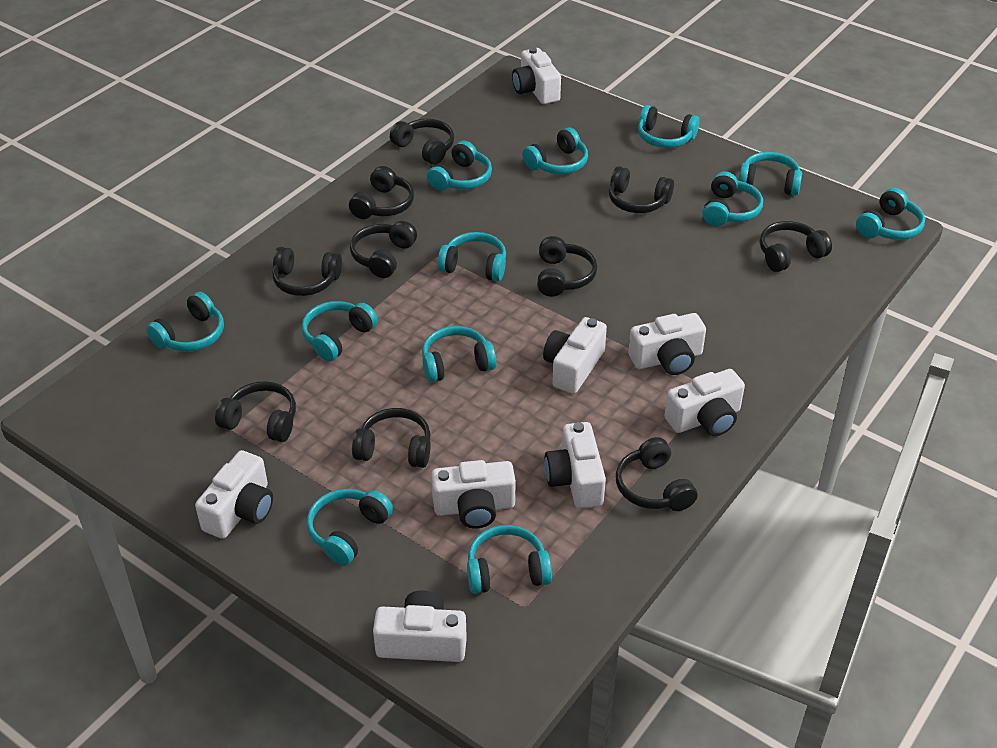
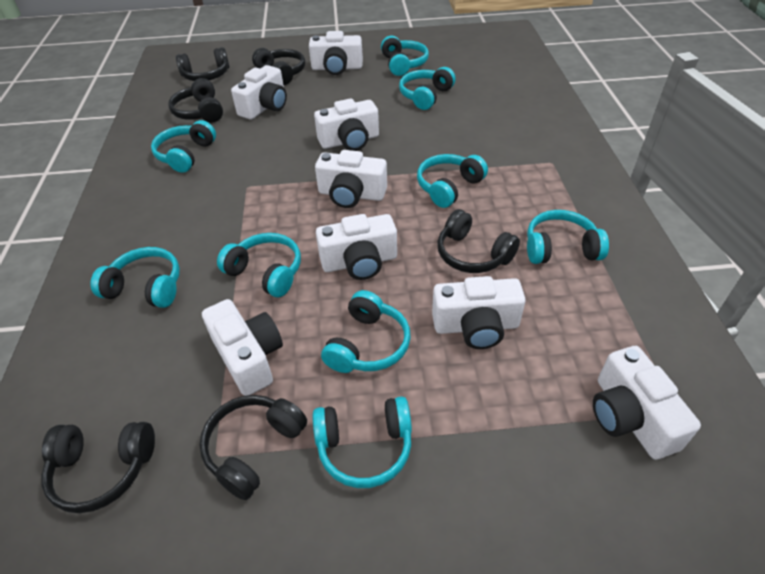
black headphones: 10 -> 6
turquoise headphones: 12 -> 9

